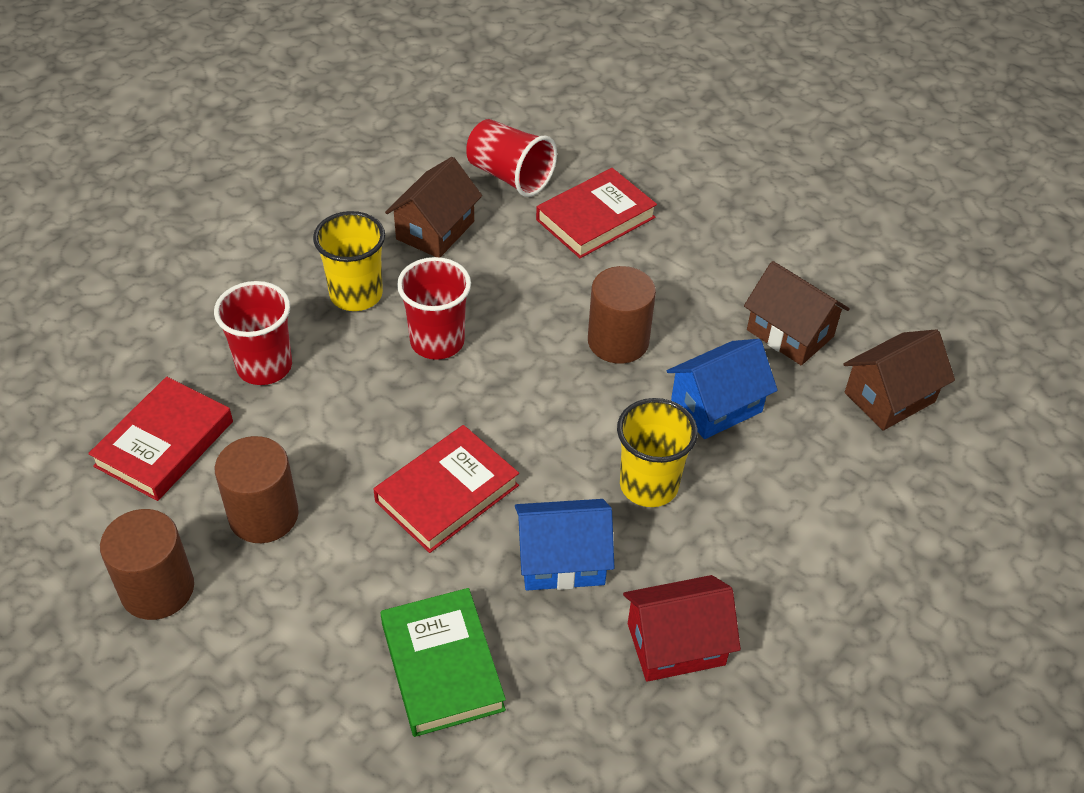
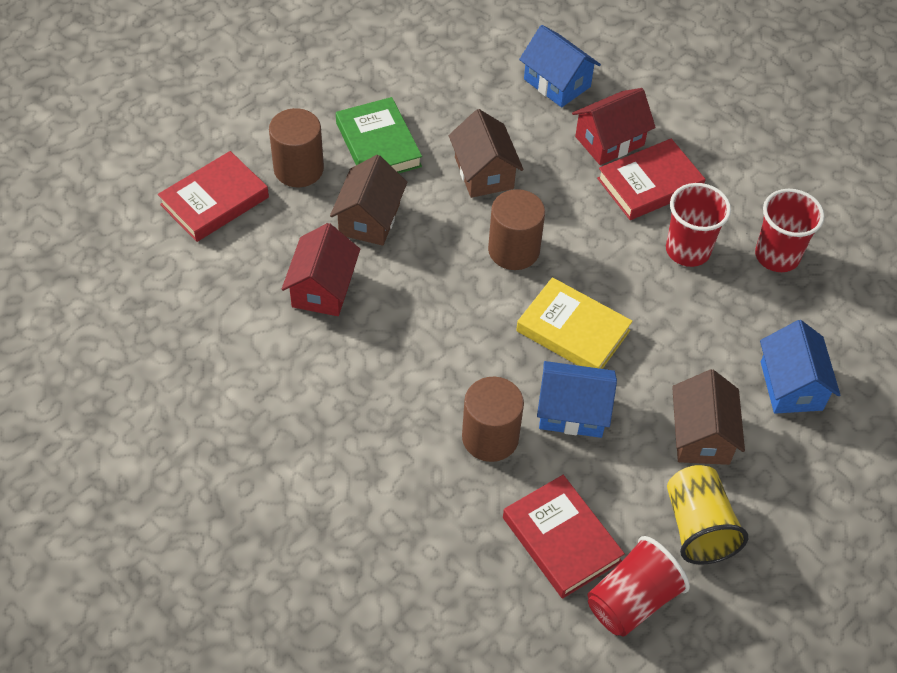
blue house: 2 -> 3
red house: 1 -> 2
yellow book: 0 -> 1
yellow cup: 2 -> 1

